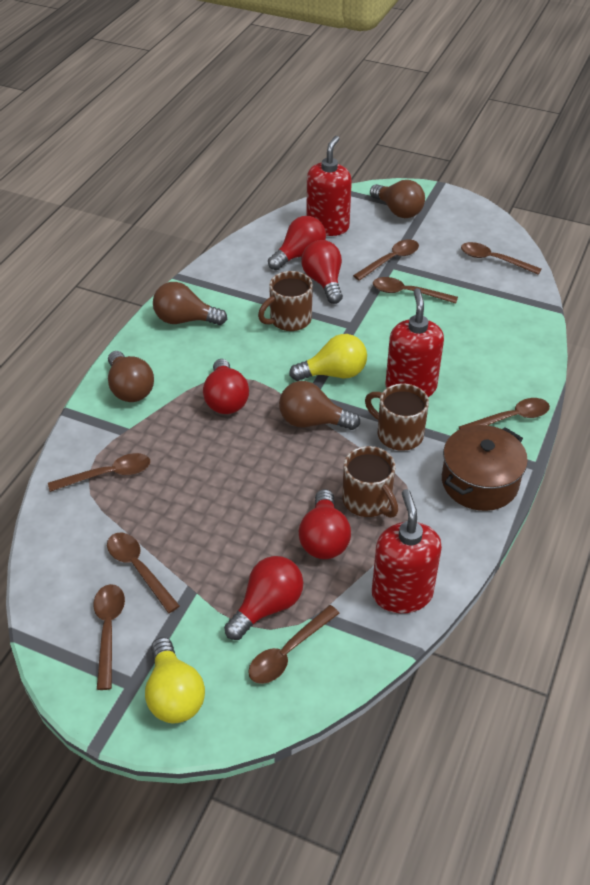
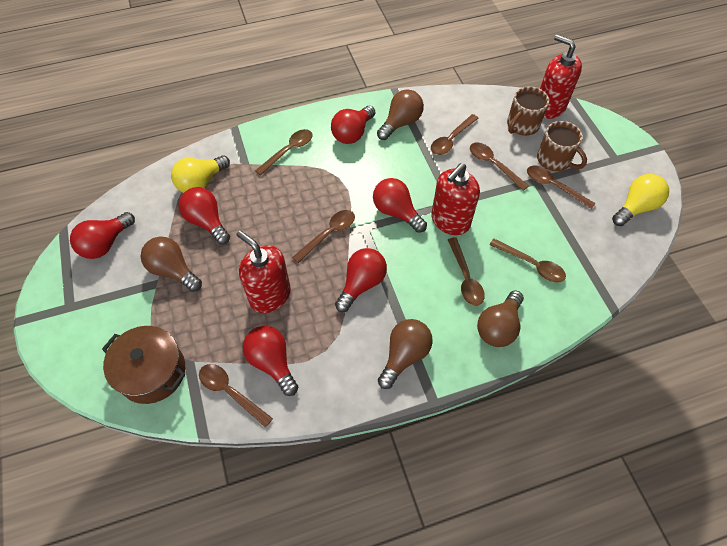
brown mug: 3 -> 2
red light bulb: 5 -> 6

